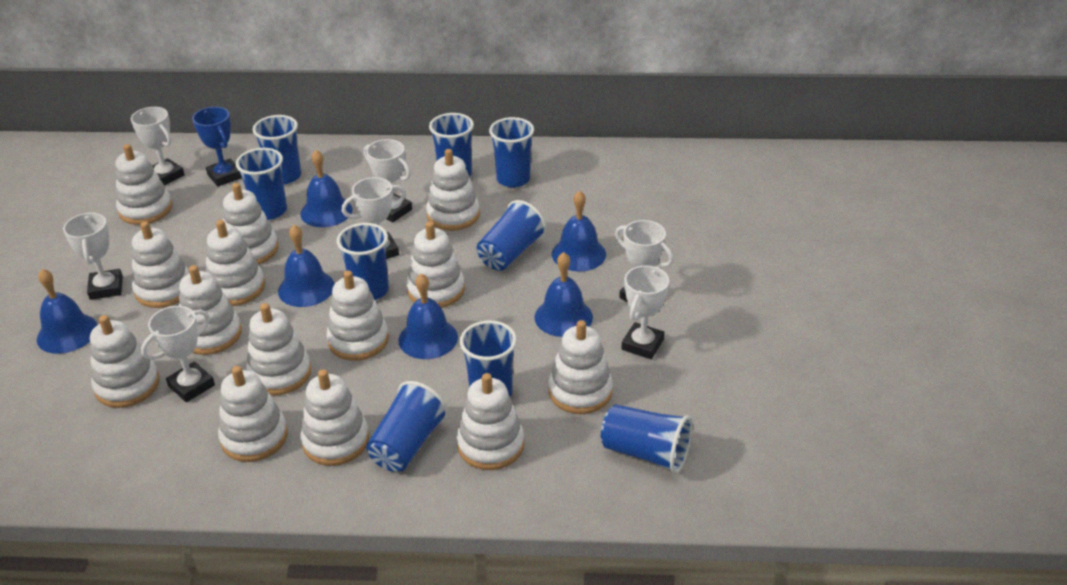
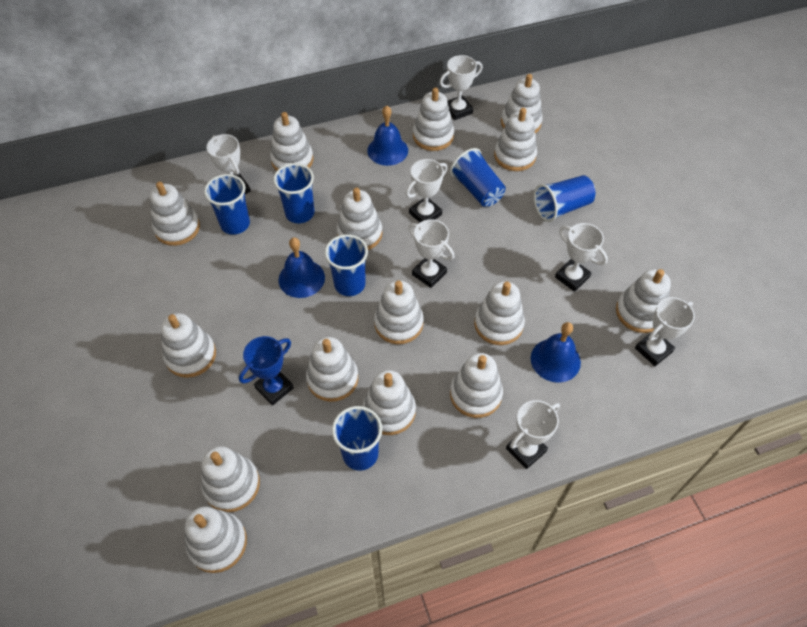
blue bell: 6 -> 3
blue cup: 9 -> 6
white stacking toy: 14 -> 15

